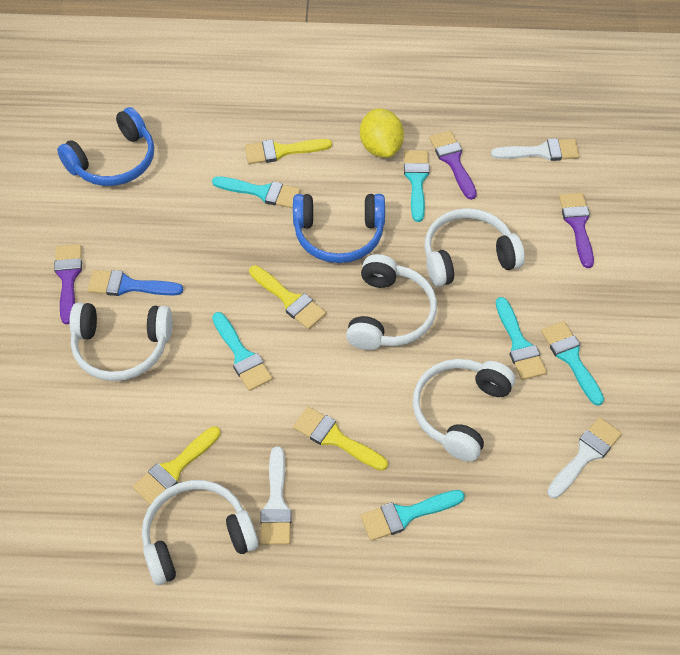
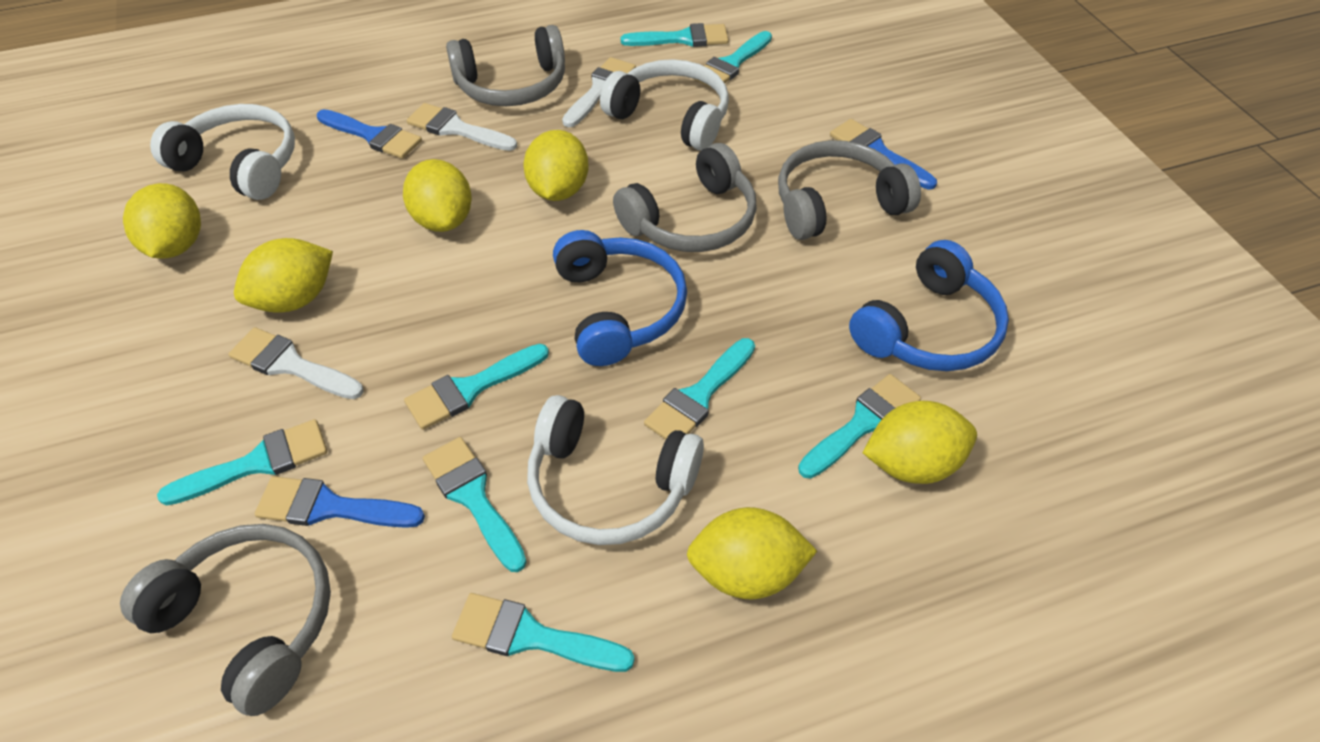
blue brush: 1 -> 3
grey headphones: 0 -> 4
purple brush: 3 -> 0
turquoise brush: 6 -> 8
white headphones: 5 -> 3
yellow brush: 4 -> 0
yellow lemon: 1 -> 6

